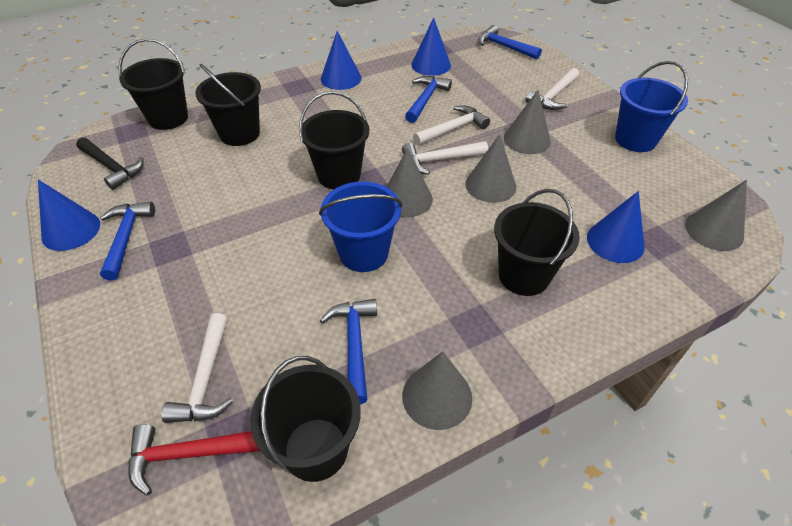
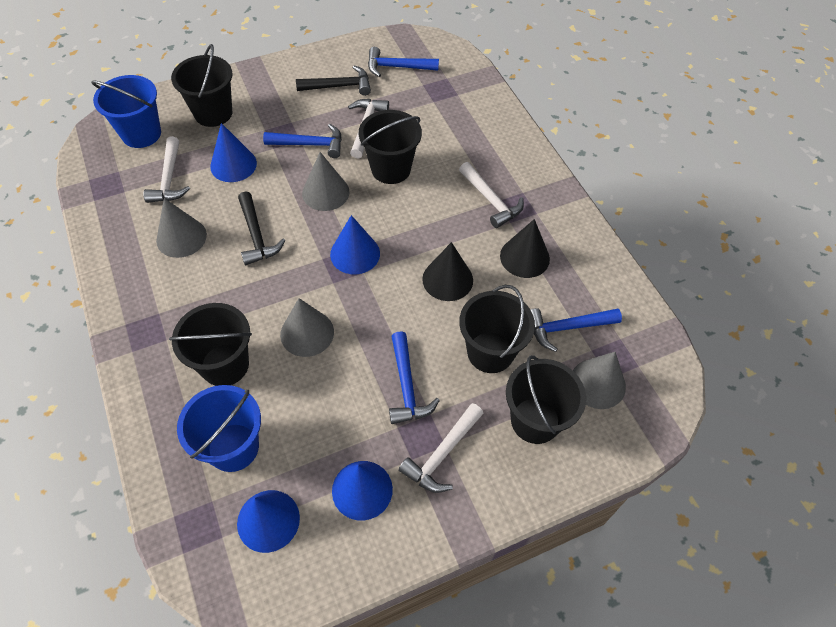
black cone: 0 -> 2
black hammer: 1 -> 2
grey cone: 5 -> 4
red hammer: 1 -> 0

